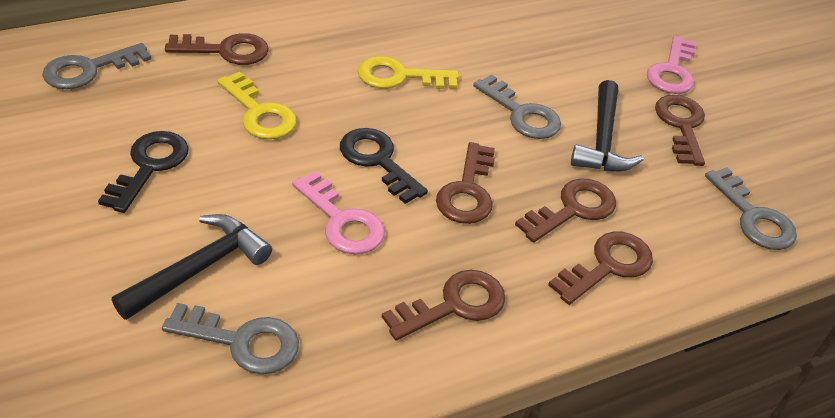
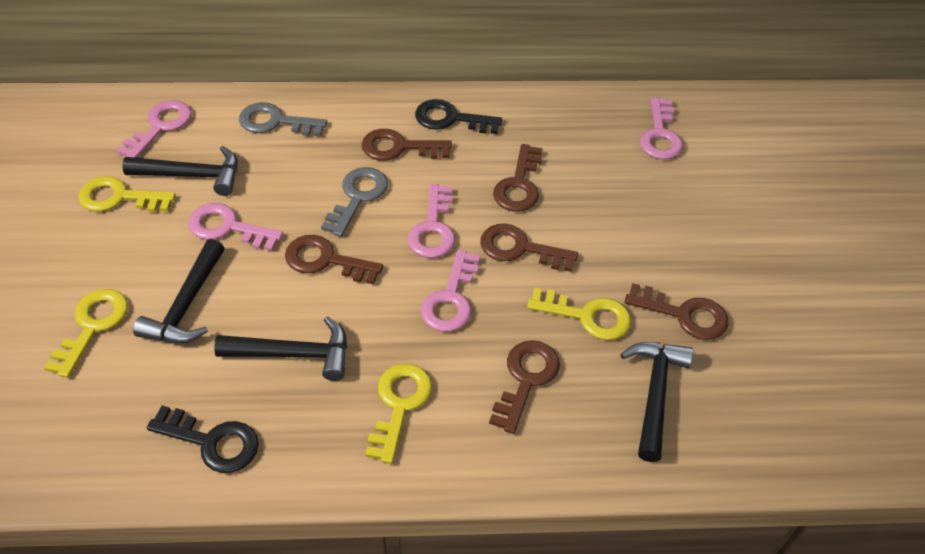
black hammer: 2 -> 4
grey key: 4 -> 2
pink key: 2 -> 5
yellow key: 2 -> 4

